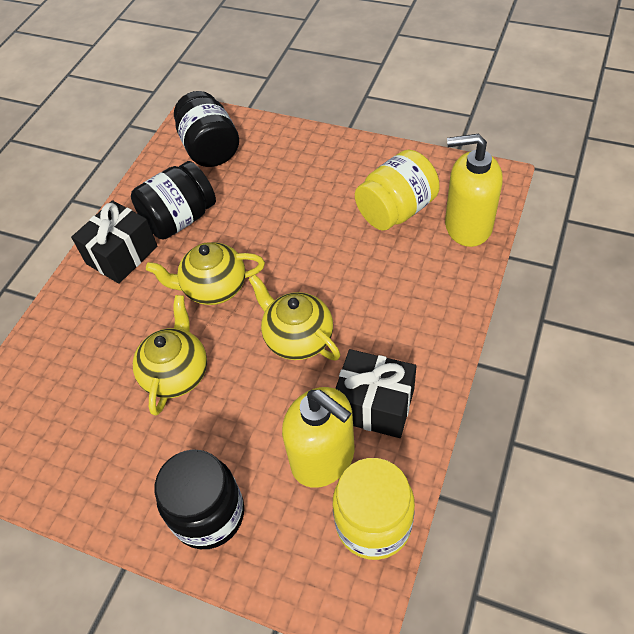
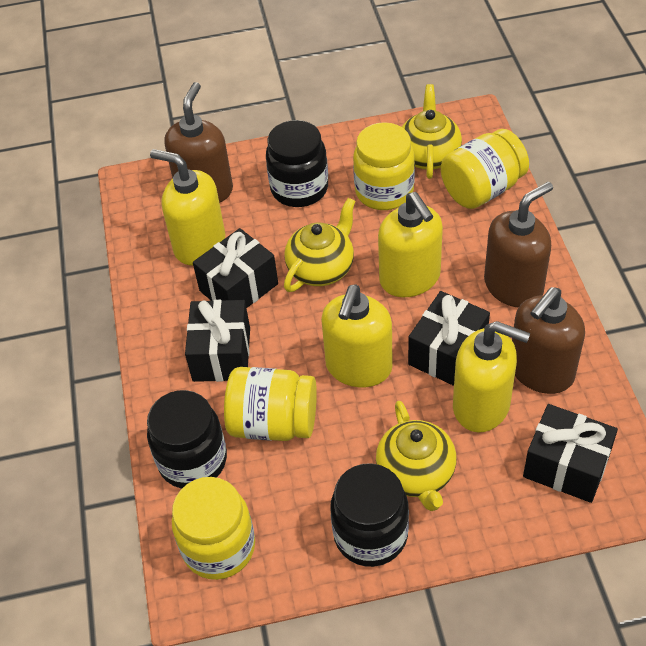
black gift: 2 -> 4
brown soap dispenser: 0 -> 3
yellow jar: 2 -> 4
yellow soap dispenser: 2 -> 4

